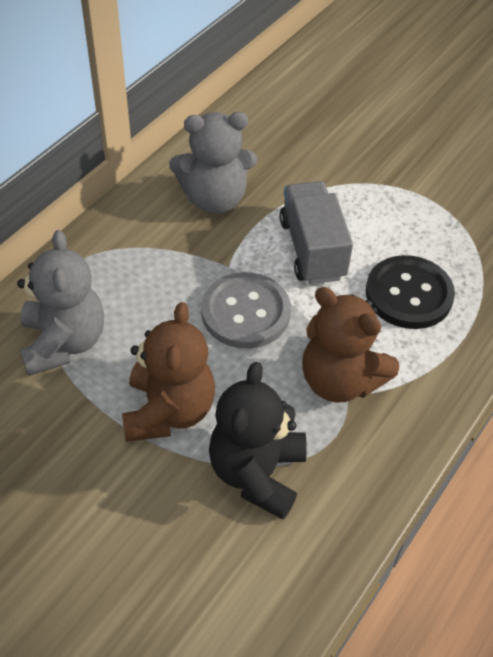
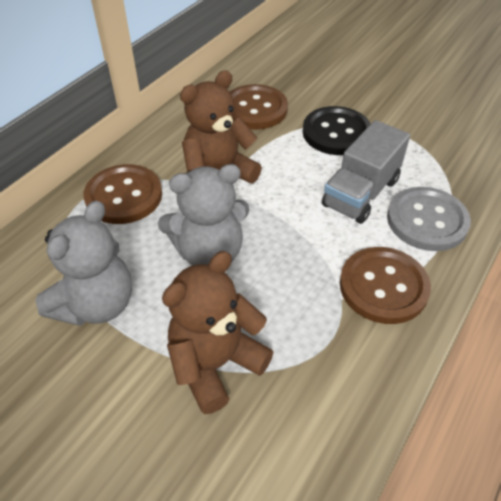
black teddy bear: 1 -> 0
brown button: 0 -> 3

